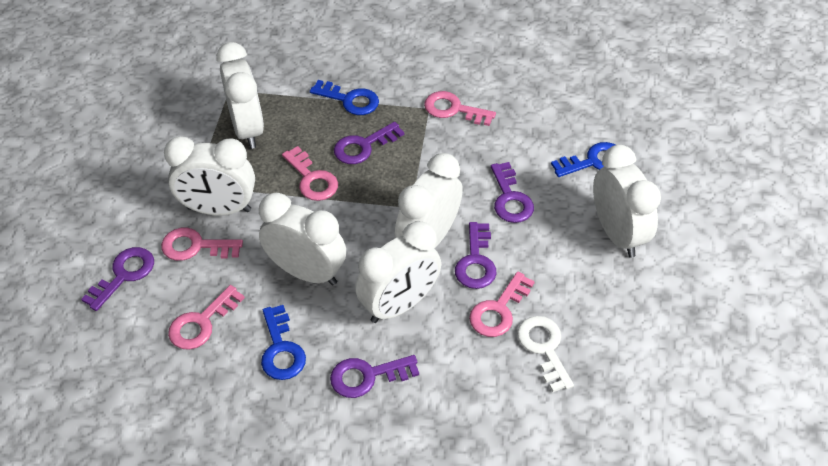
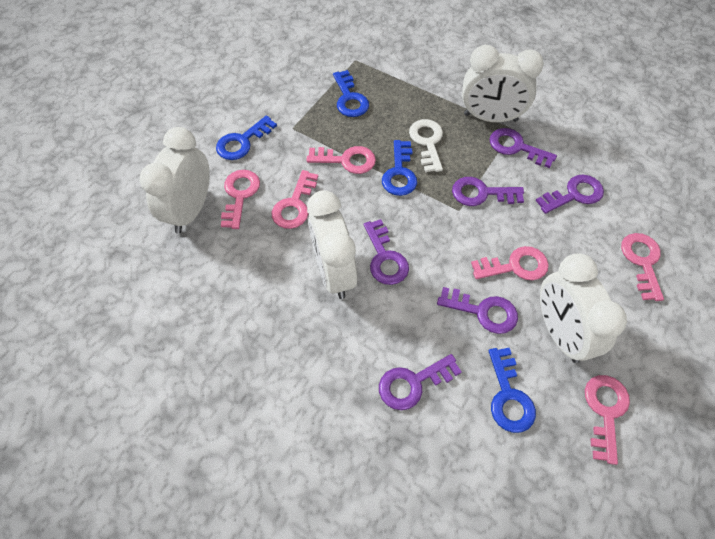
blue key: 3 -> 4
pink key: 5 -> 6
purple key: 5 -> 6
white clock: 6 -> 4

